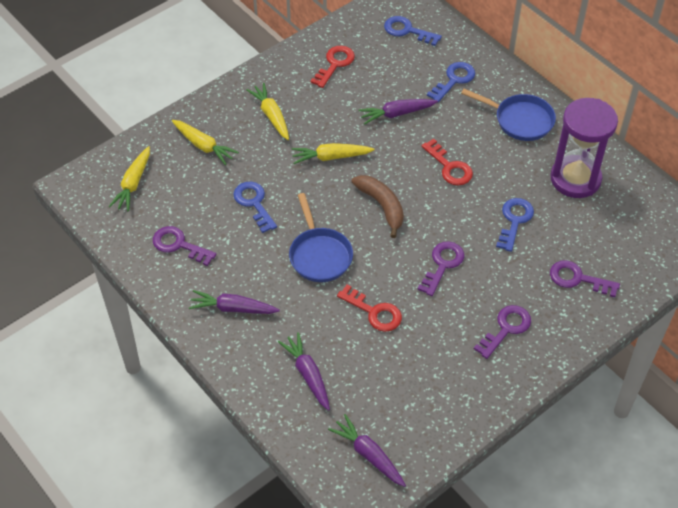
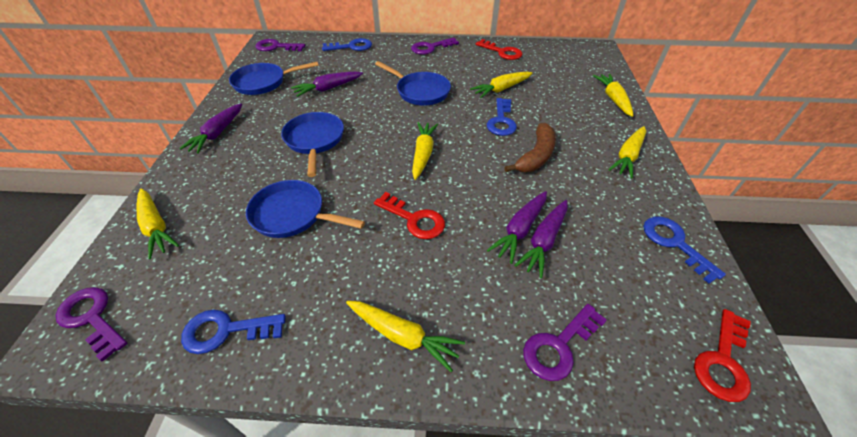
blue pan: 2 -> 4
purple hourglass: 1 -> 0
yellow carrot: 4 -> 6

